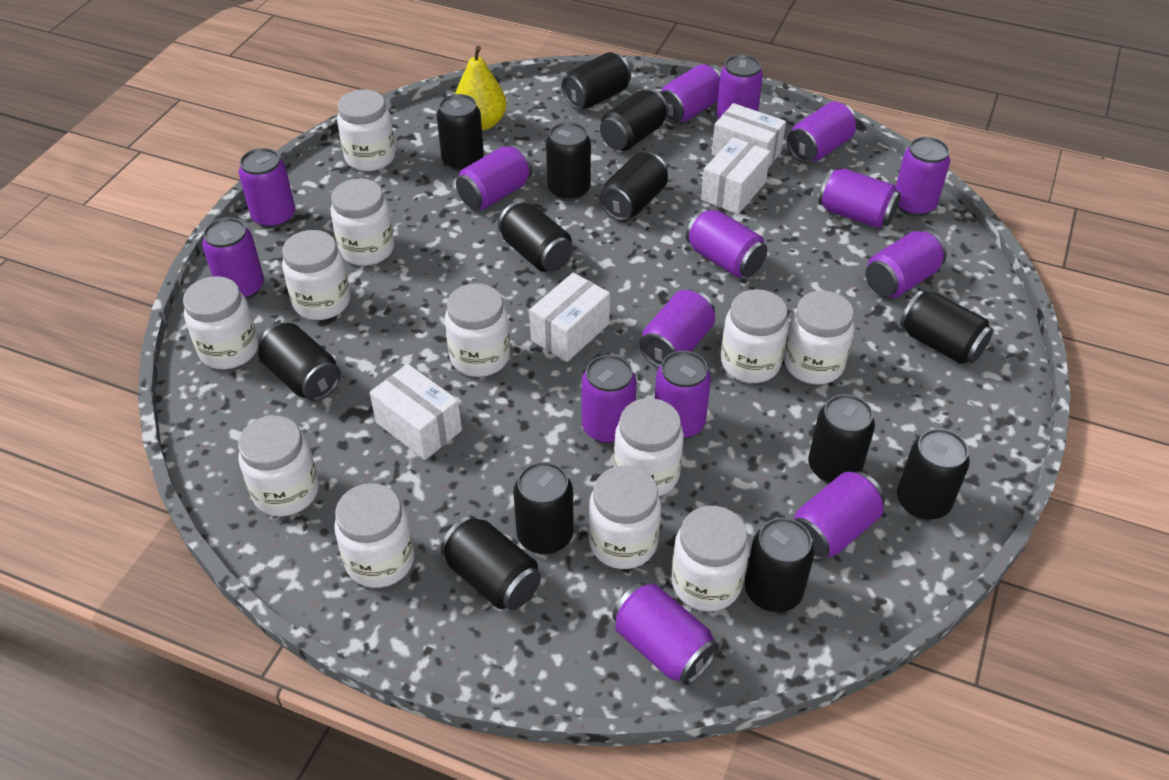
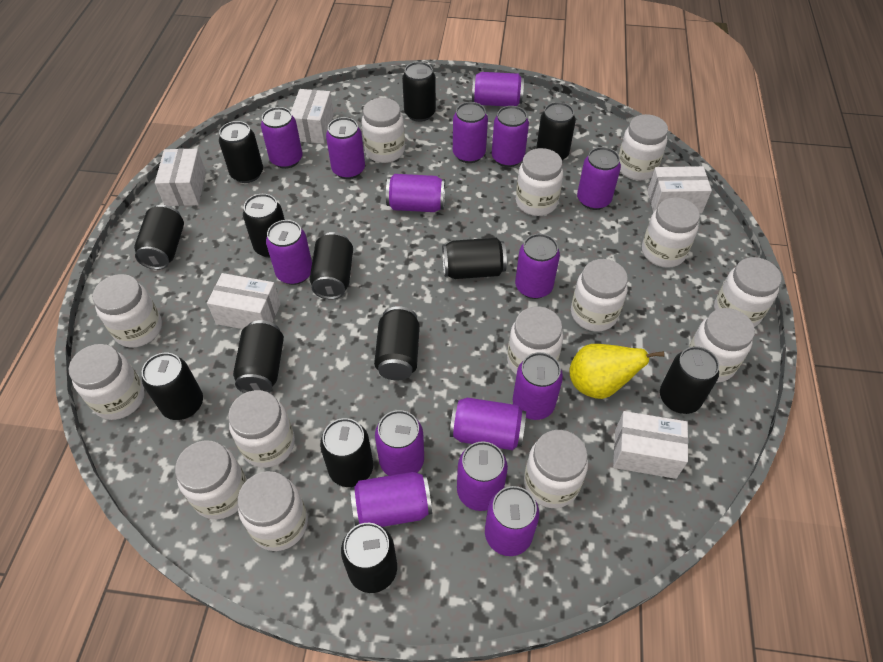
white box: 4 -> 5
white jar: 12 -> 14

